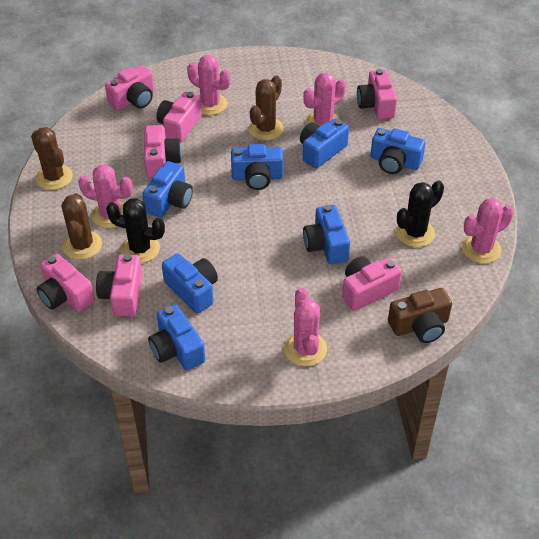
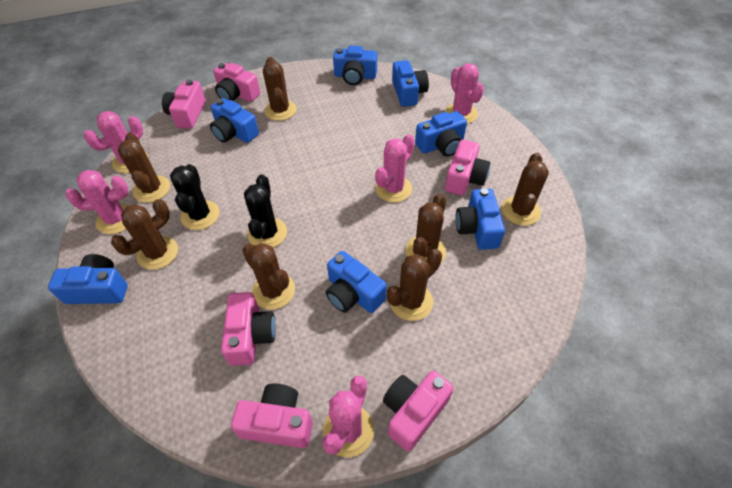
brown cactus: 3 -> 7
brown camera: 1 -> 0
pink camera: 7 -> 6

